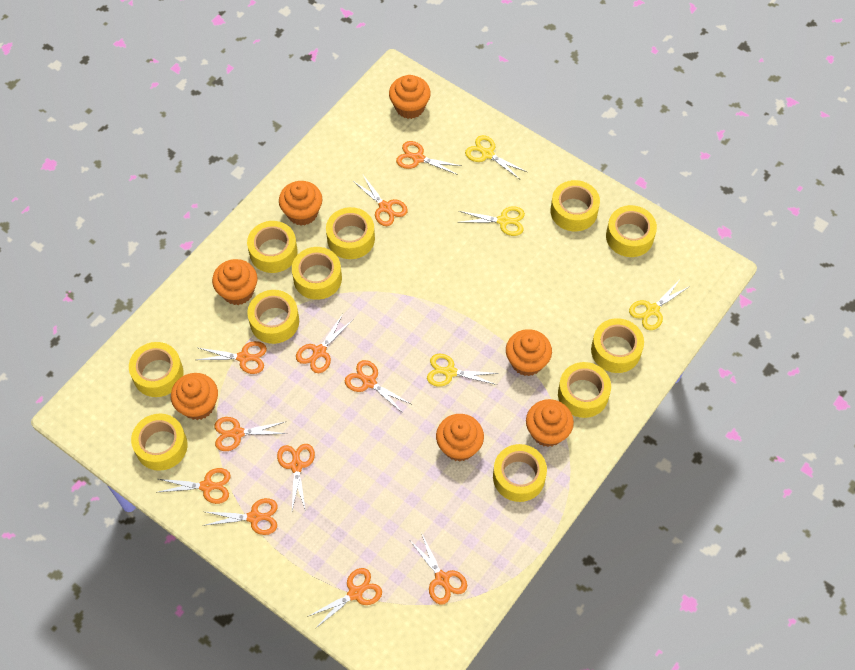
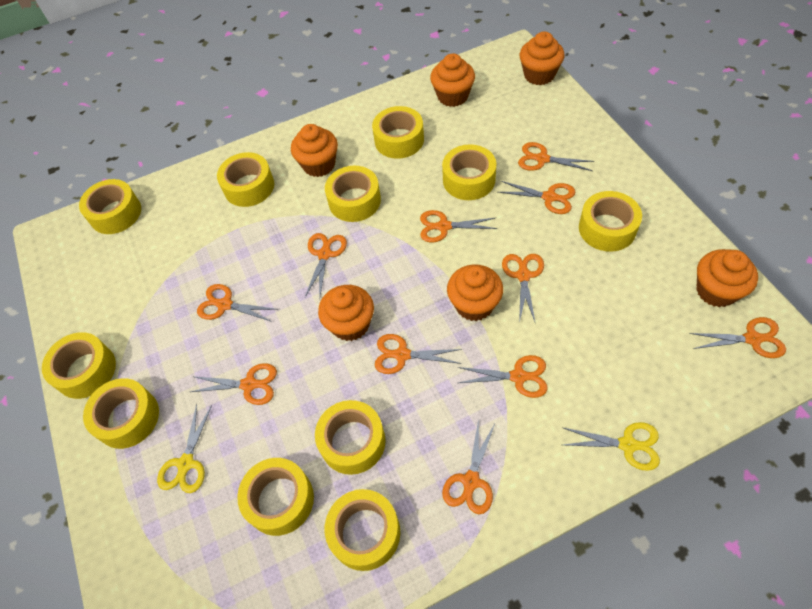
orange cupcake: 7 -> 6
yellow scissors: 4 -> 2

